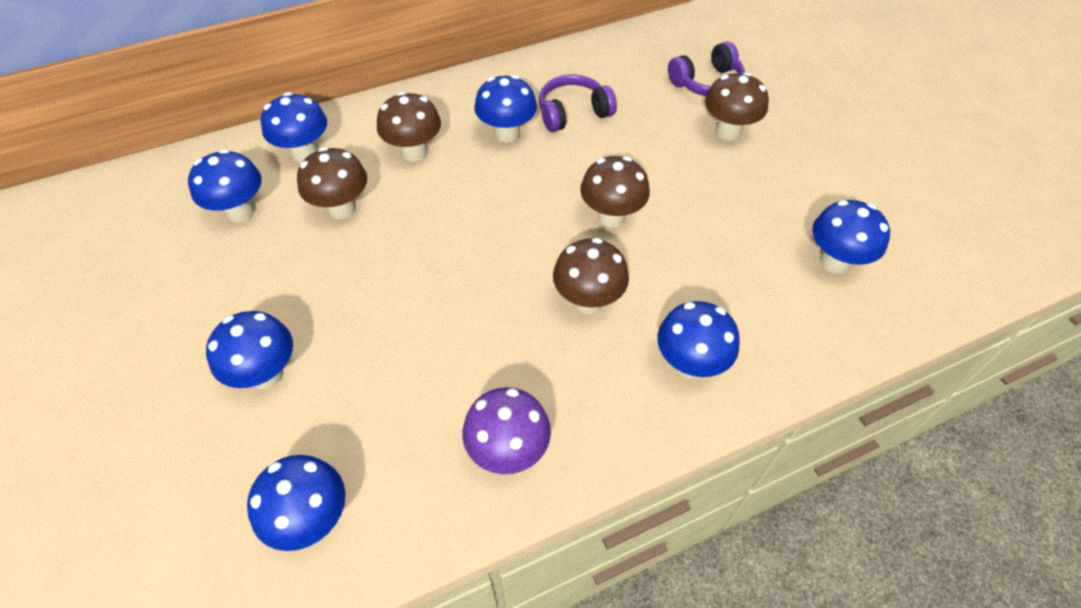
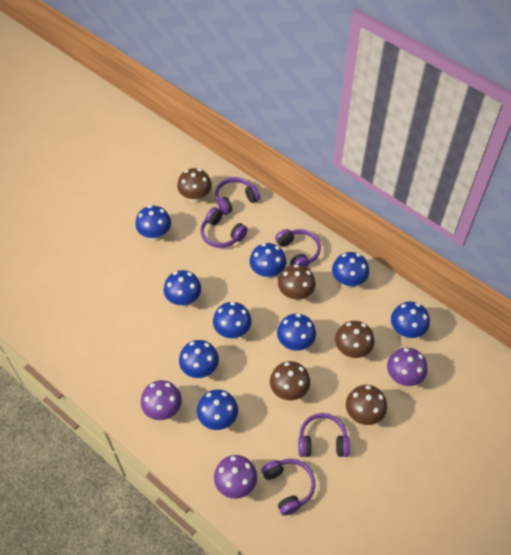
blue mushroom: 7 -> 9
purple headphones: 2 -> 5
purple mushroom: 1 -> 3

